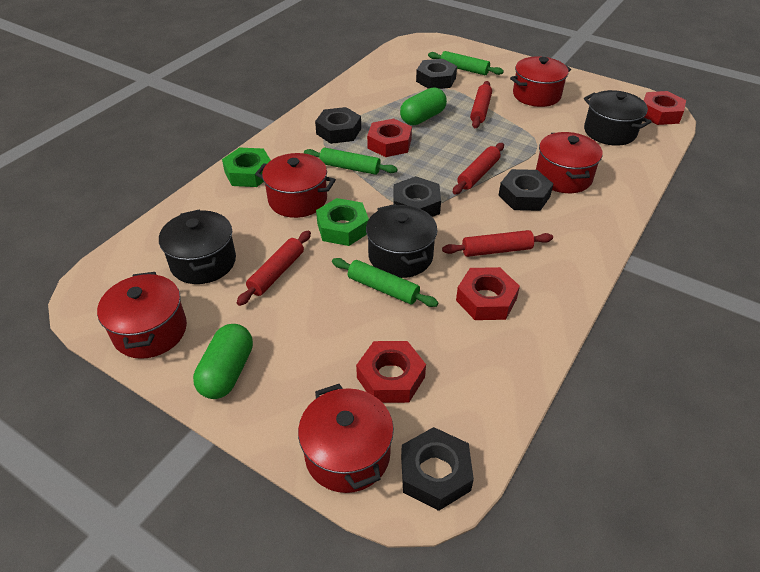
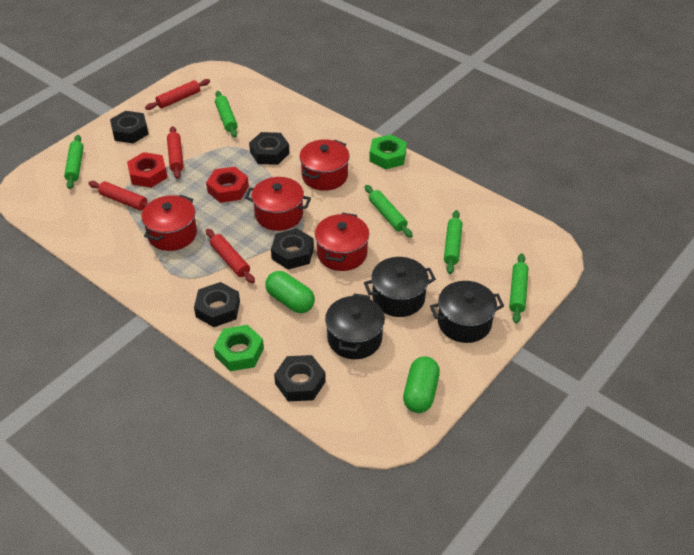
green rolling pin: 3 -> 5
red nut: 4 -> 2
red pot: 5 -> 4

